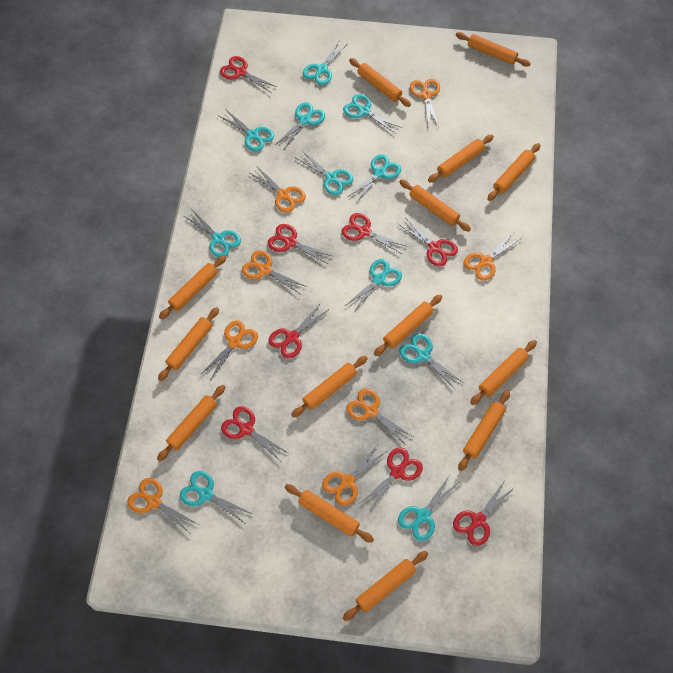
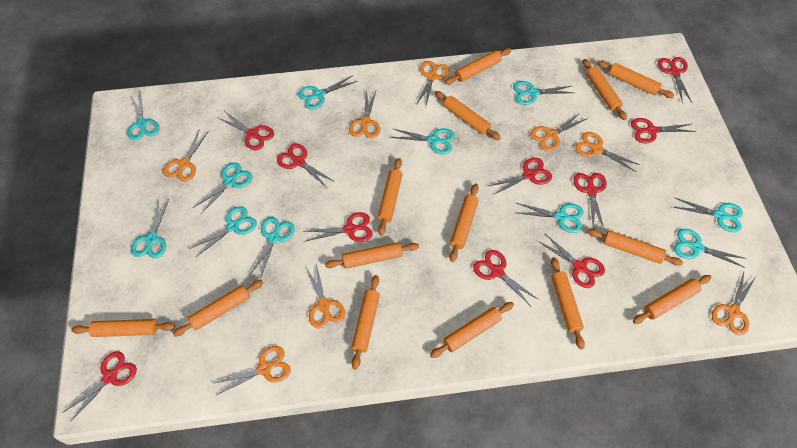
red scissors: 8 -> 10

